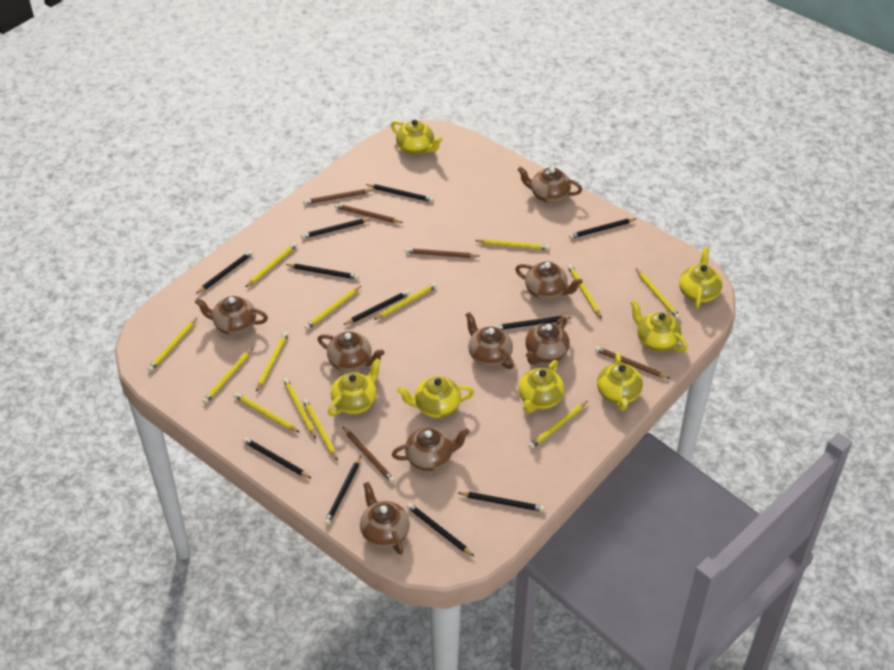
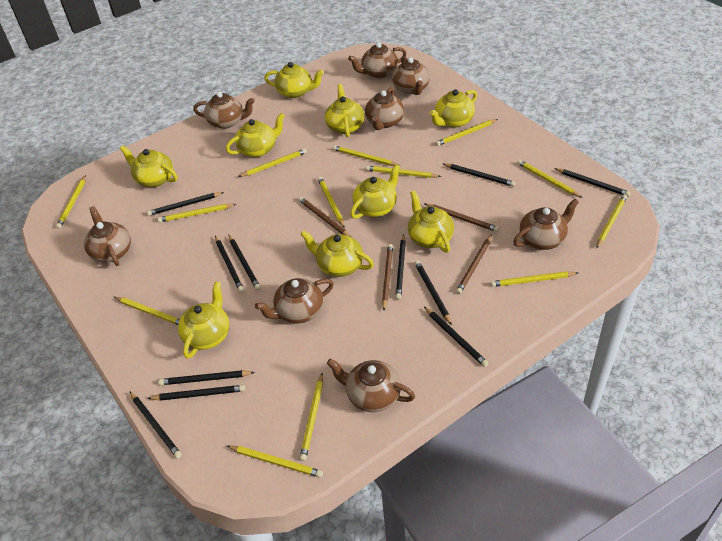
brown pencil: 5 -> 4
yellow teapot: 7 -> 9

